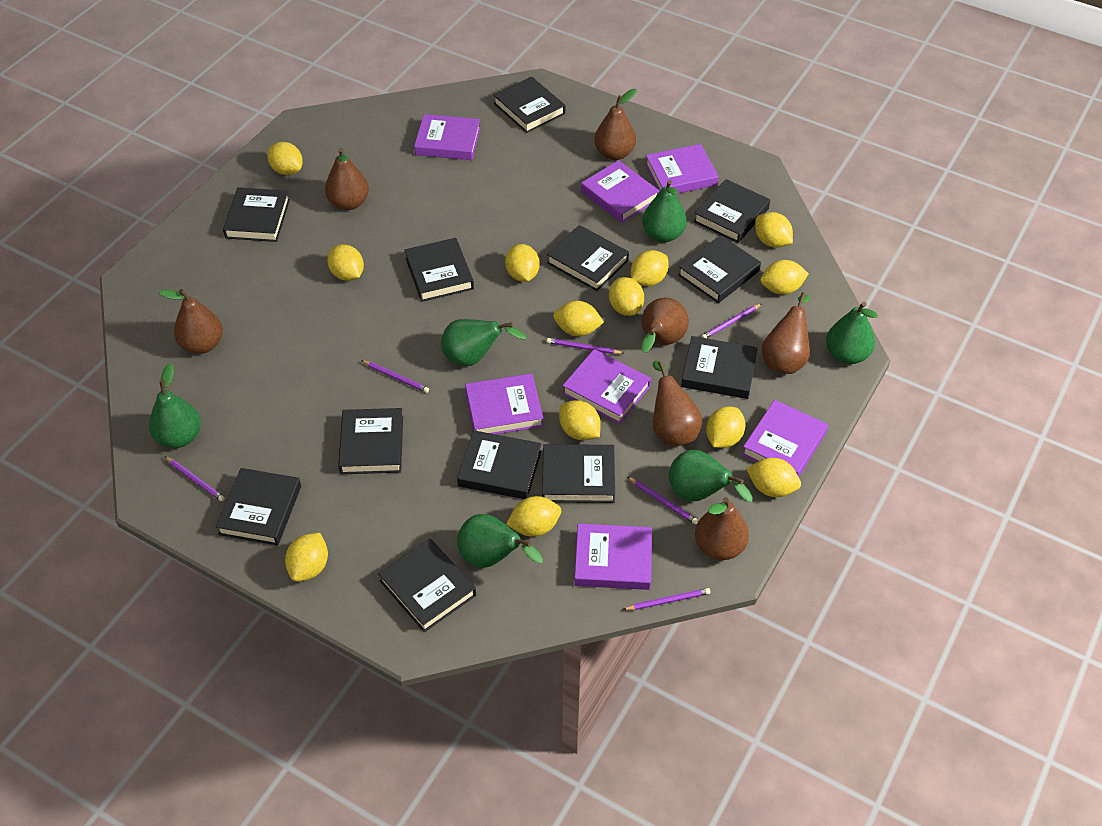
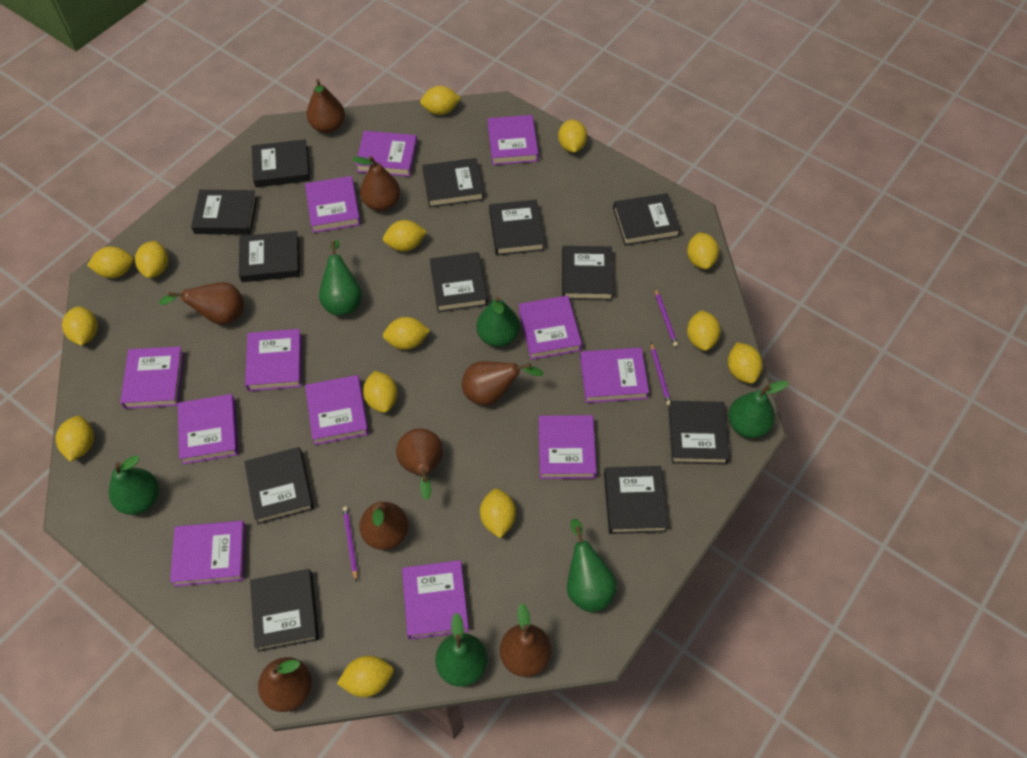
brown pear: 7 -> 8
purple book: 7 -> 12
purple pencil: 6 -> 3
yellow lemon: 13 -> 14

